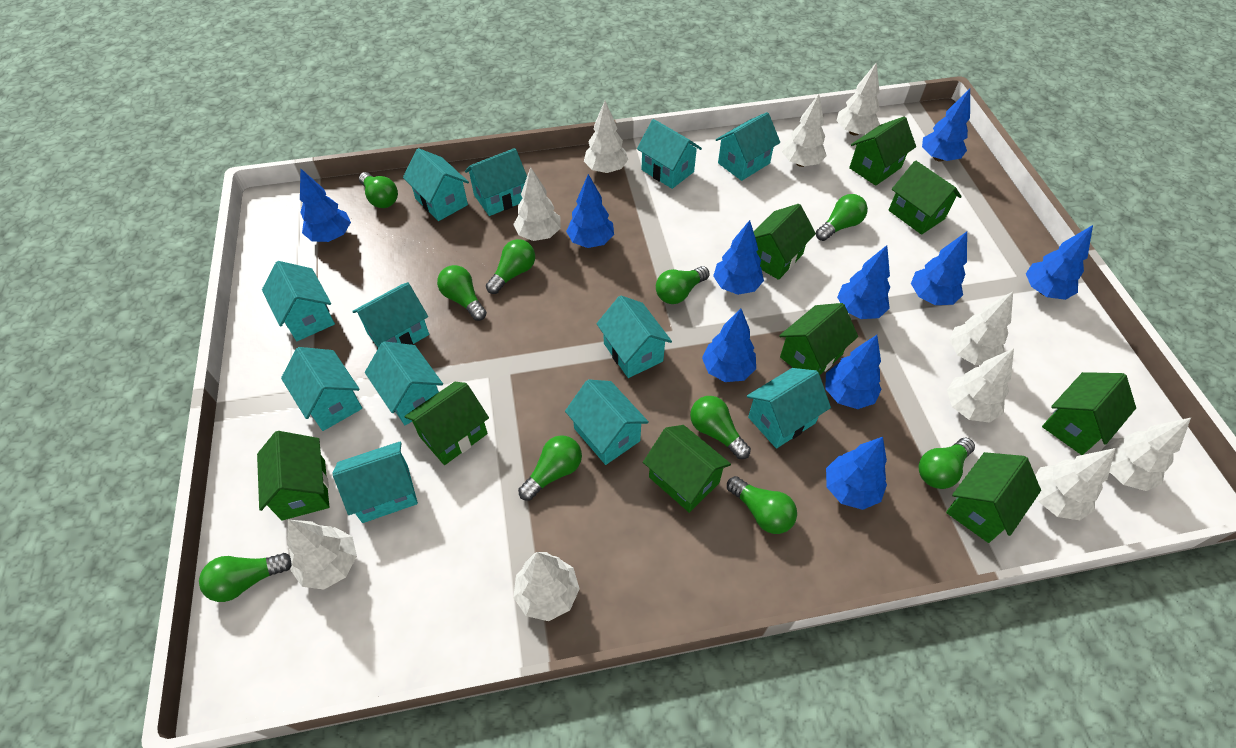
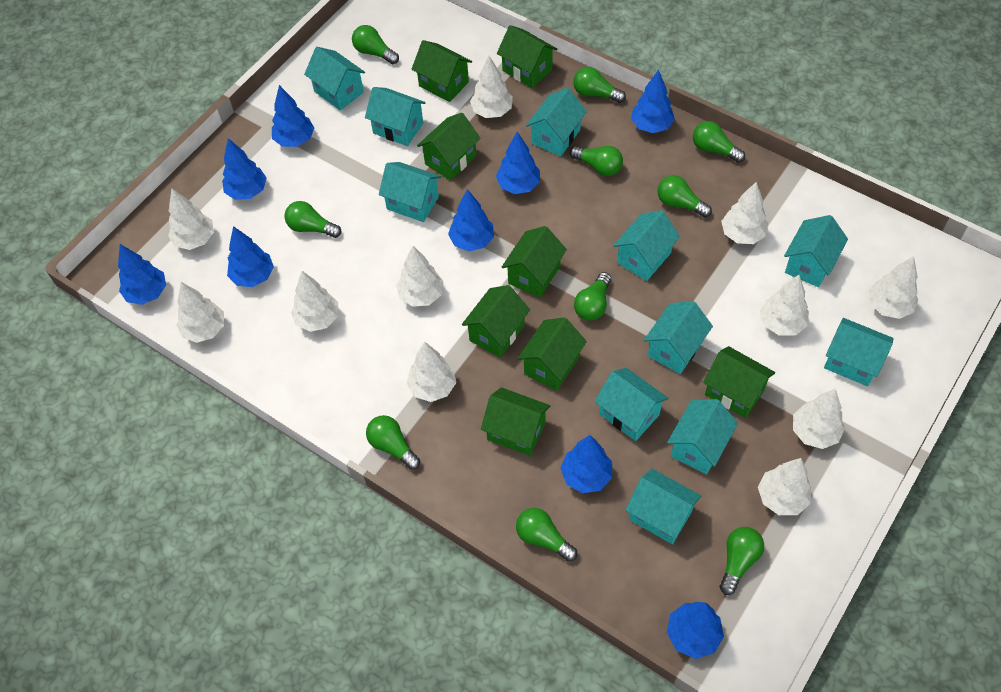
blue tree: 10 -> 9
green house: 9 -> 8
turquoise house: 12 -> 11
white tree: 10 -> 11

